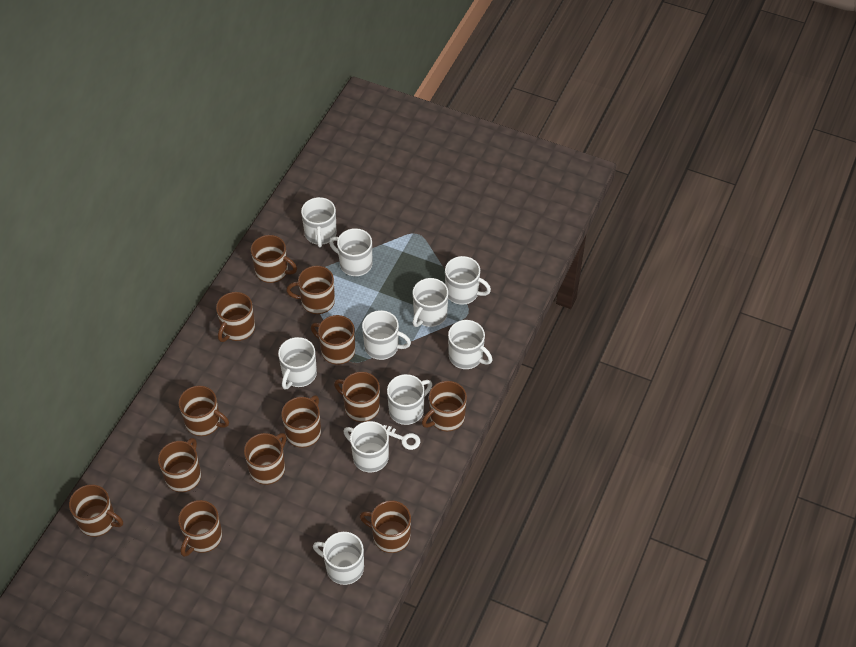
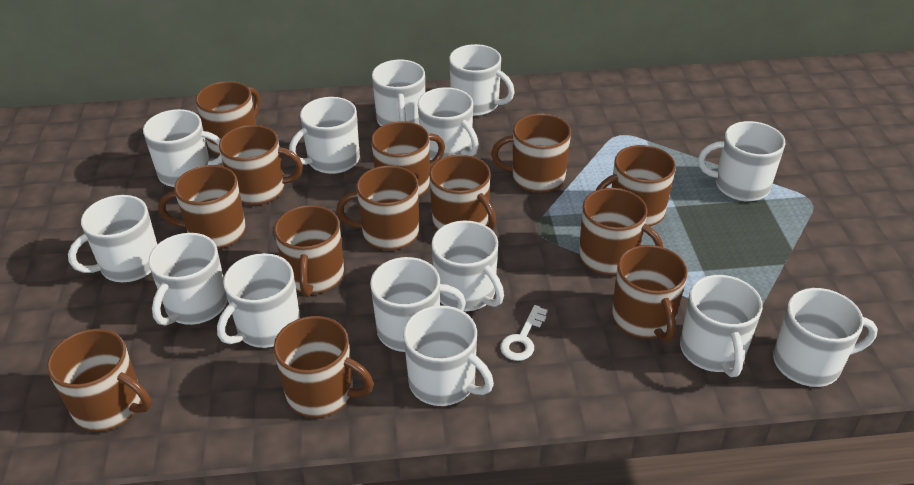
white mug: 10 -> 14

